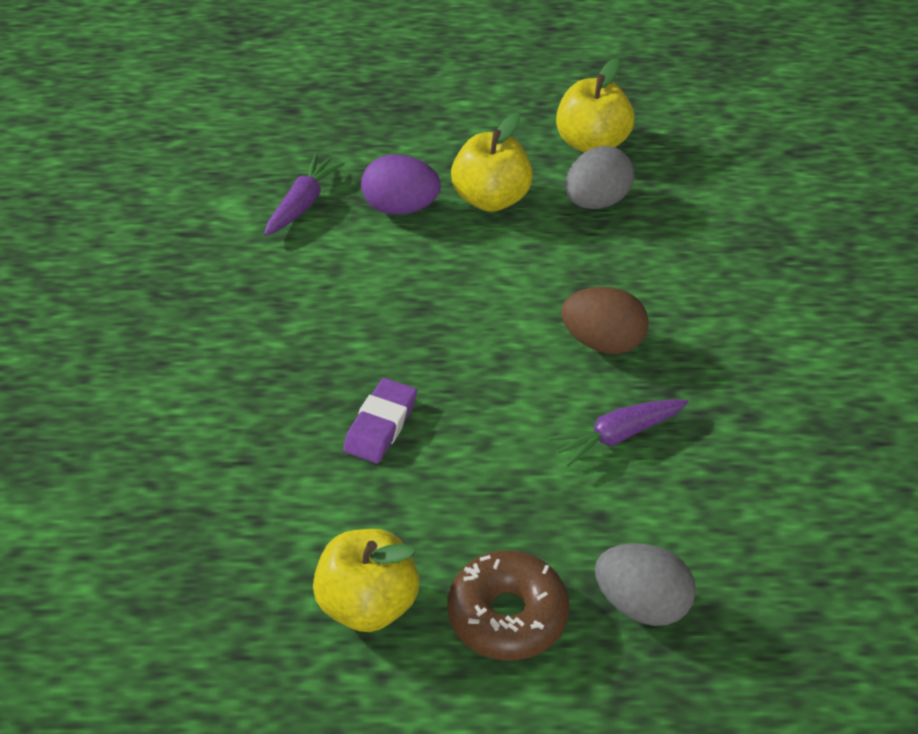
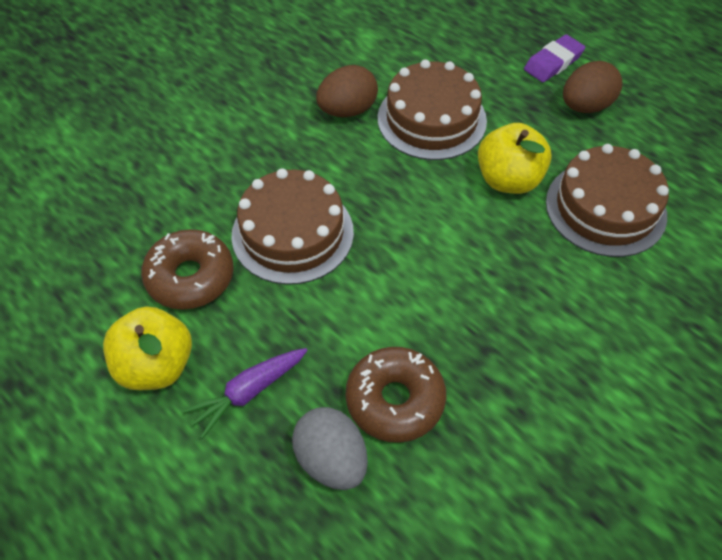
brown cake: 0 -> 3
brown donut: 1 -> 2
brown egg: 1 -> 2
grey egg: 2 -> 1
purple carrot: 2 -> 1
purple egg: 1 -> 0
yellow apple: 3 -> 2

